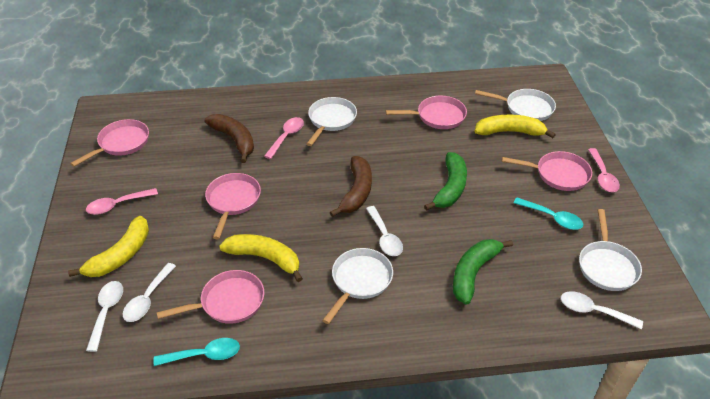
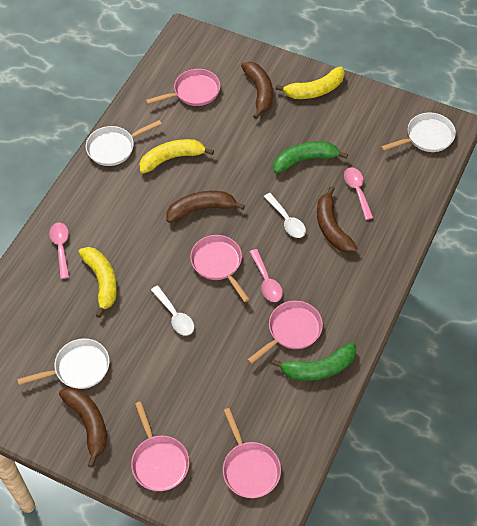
brown banana: 2 -> 4
turquoise spoon: 2 -> 0
white pan: 4 -> 3
white spoon: 4 -> 2

